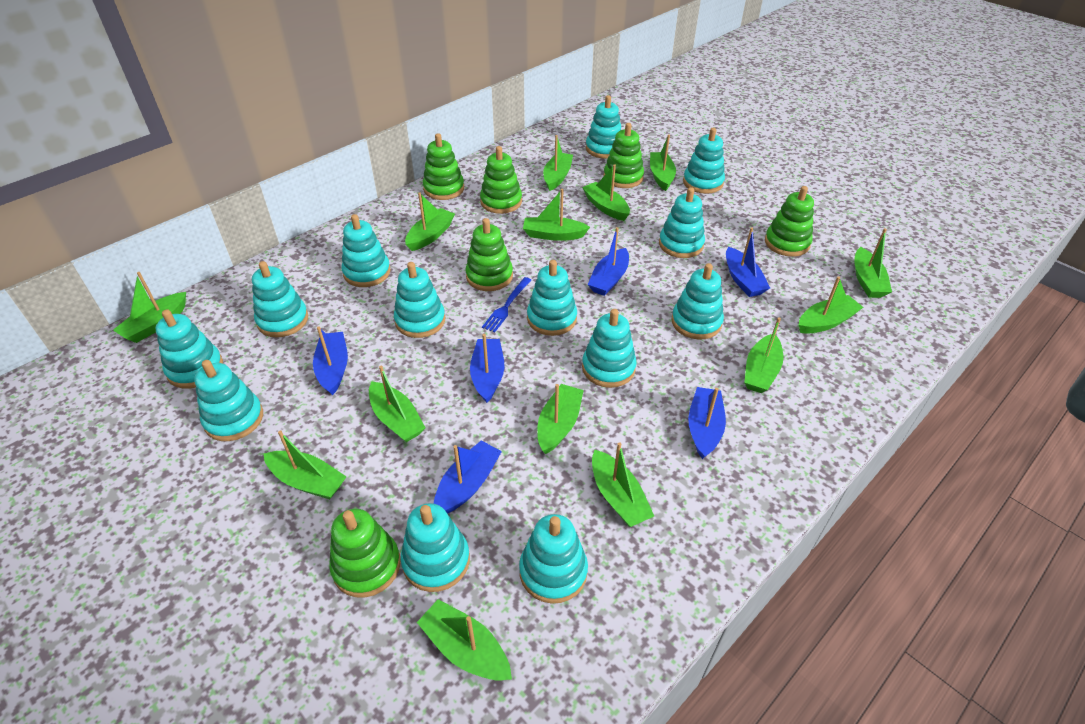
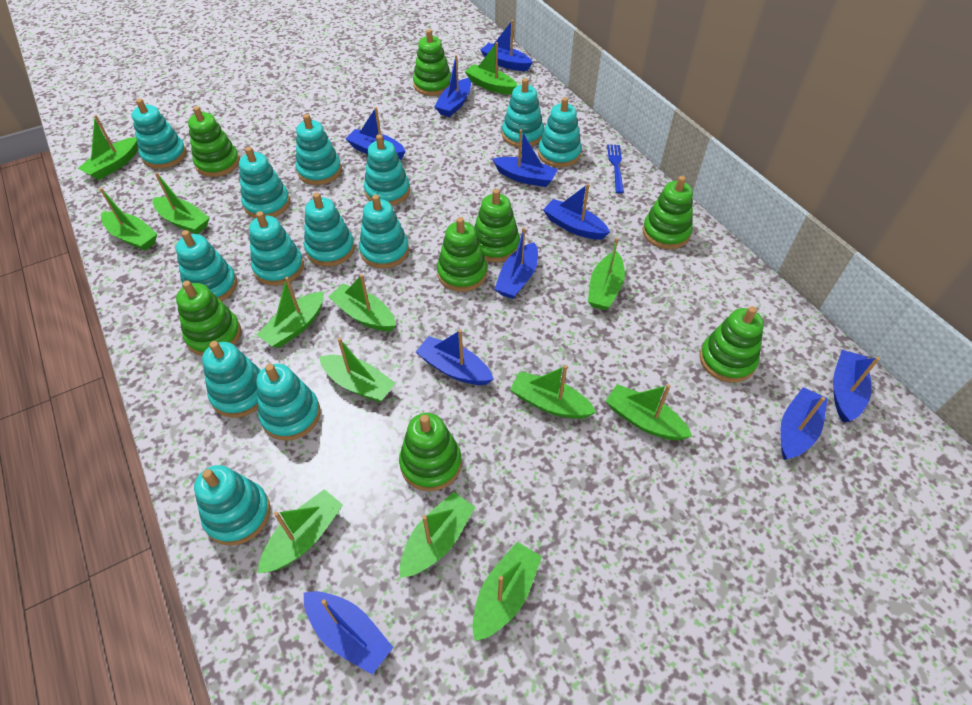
blue boat: 6 -> 10
green boat: 14 -> 13
green stacking toy: 6 -> 8

